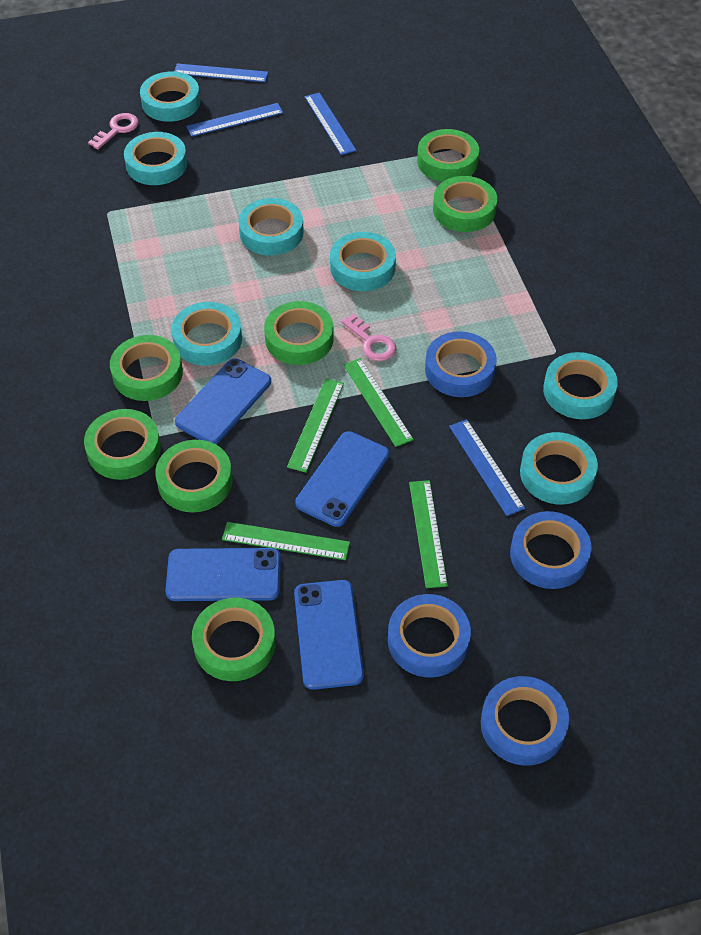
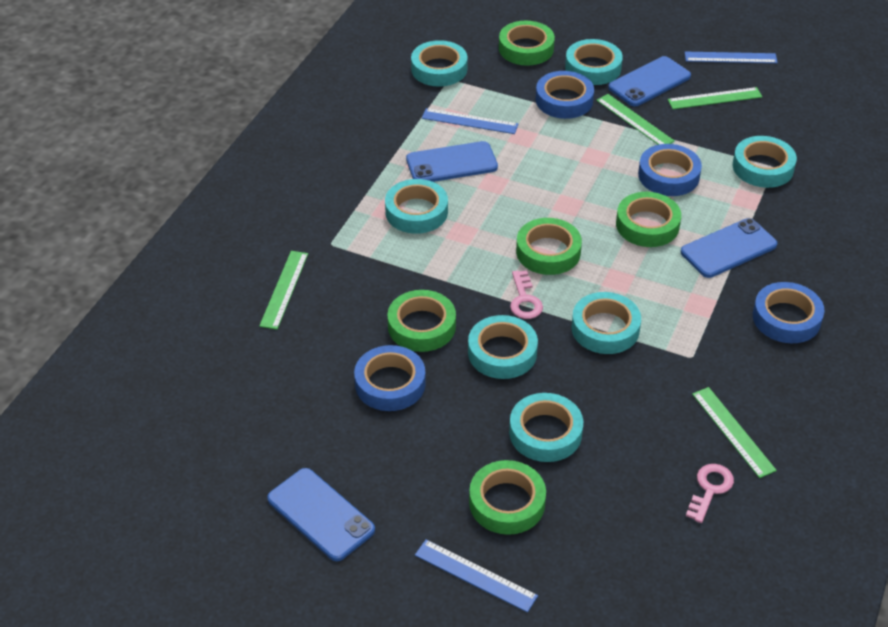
blue ruler: 4 -> 3
green tape: 7 -> 5

